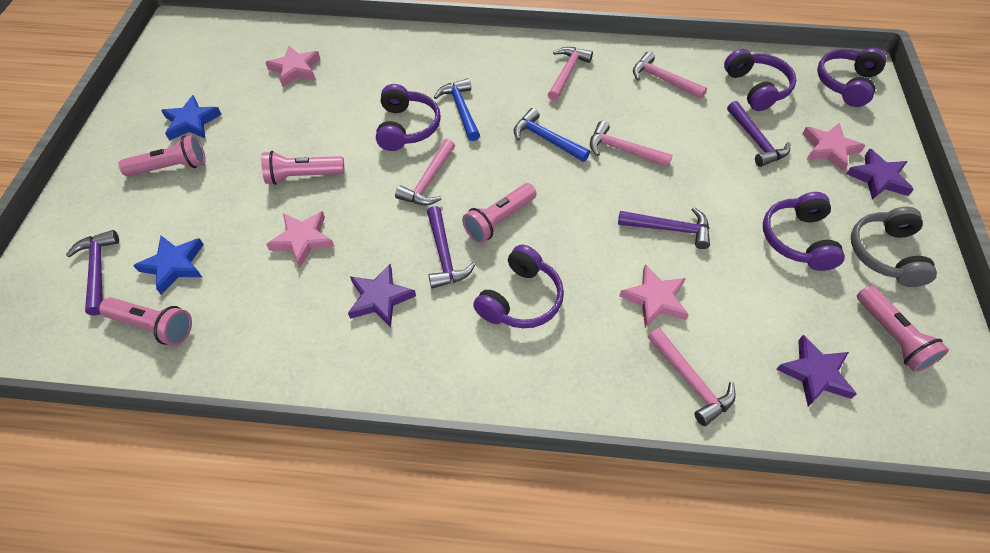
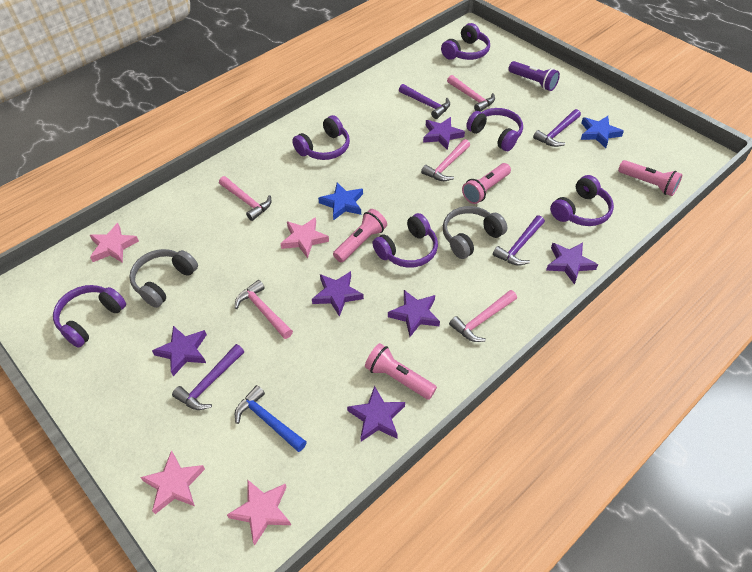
blue hammer: 2 -> 1
grey headphones: 1 -> 2
pink flashlight: 5 -> 4
purple flashlight: 0 -> 1
purple headphones: 5 -> 6
purple star: 3 -> 6

